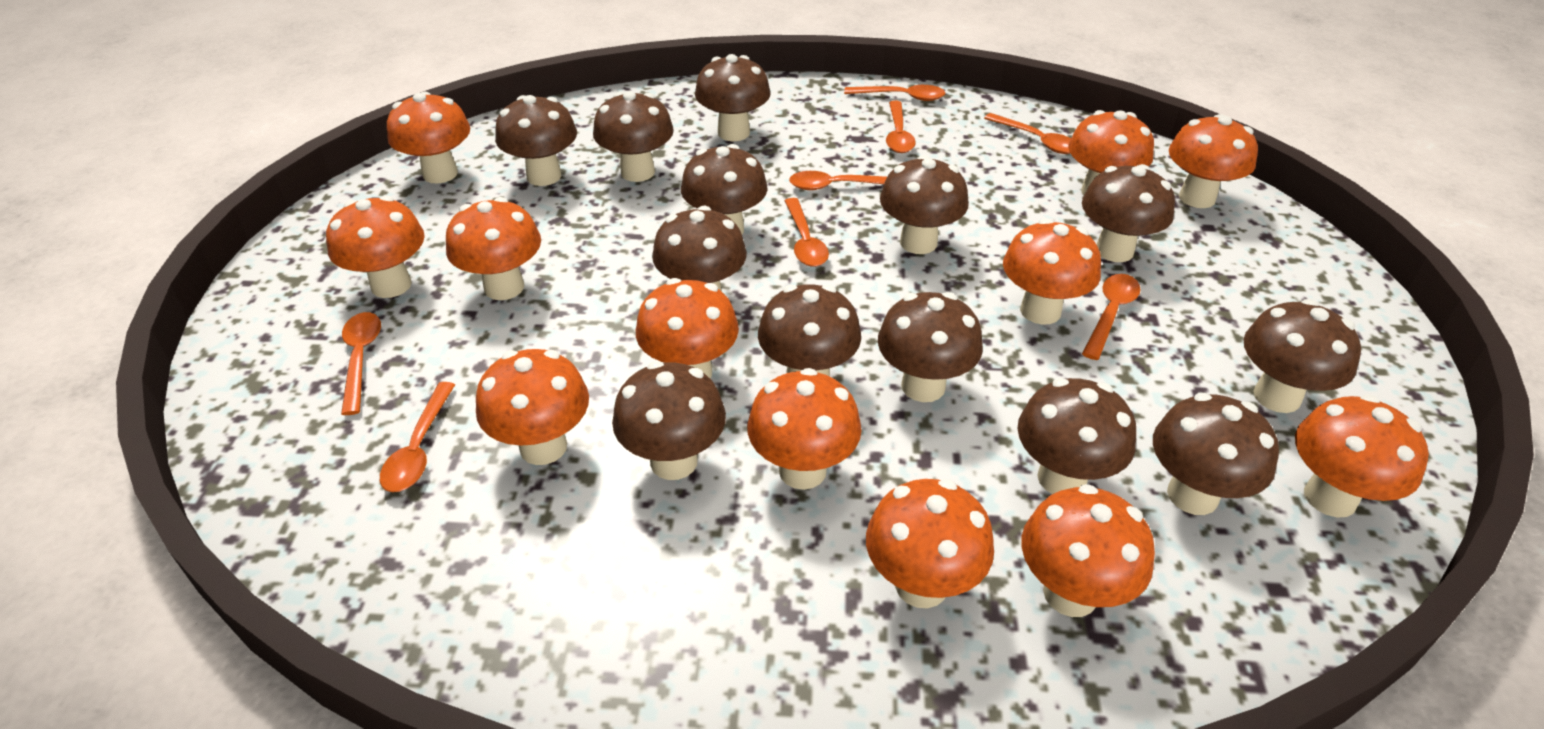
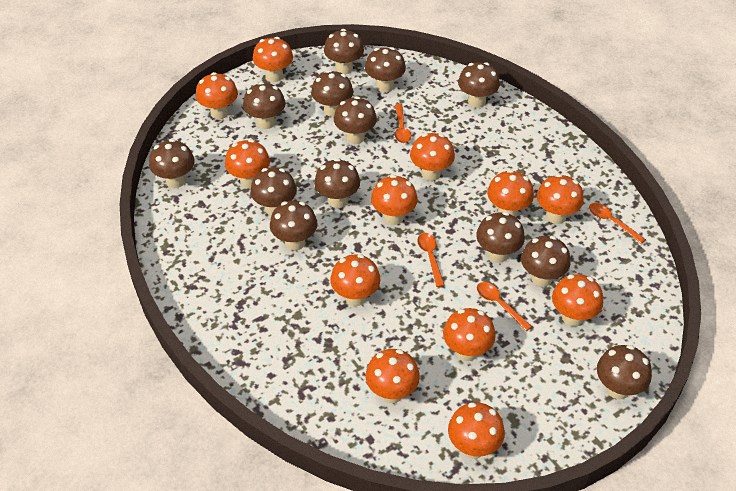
orange spoon: 8 -> 4

